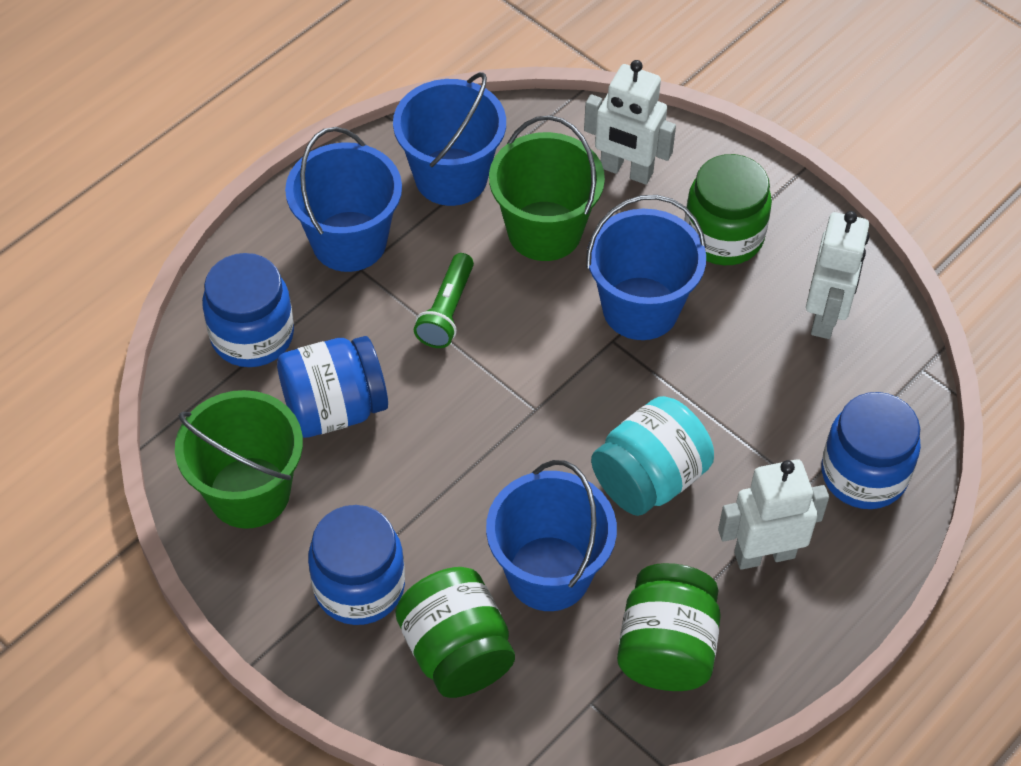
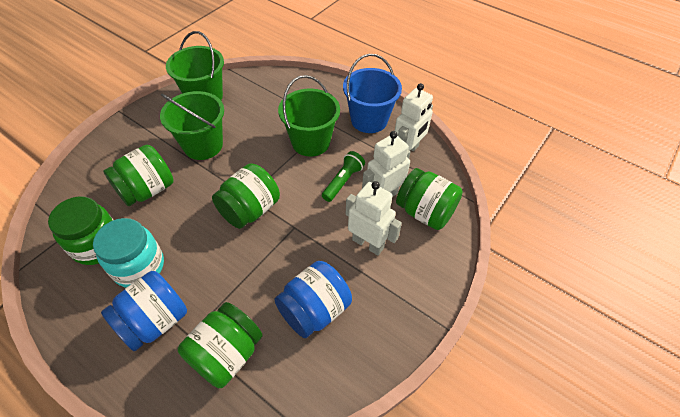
blue bucket: 4 -> 1
blue jar: 4 -> 2
green bucket: 2 -> 3
green jar: 3 -> 5

